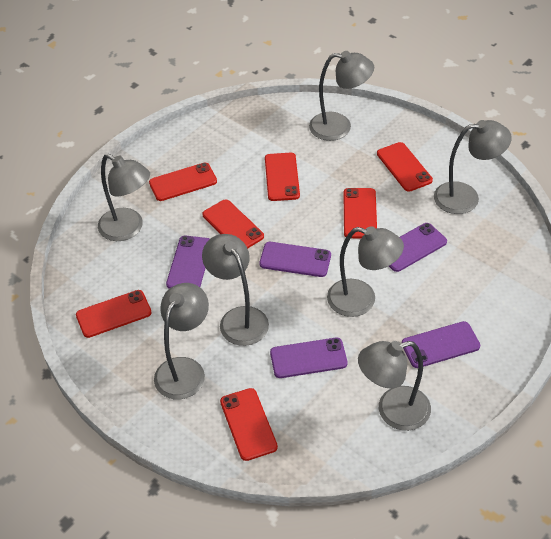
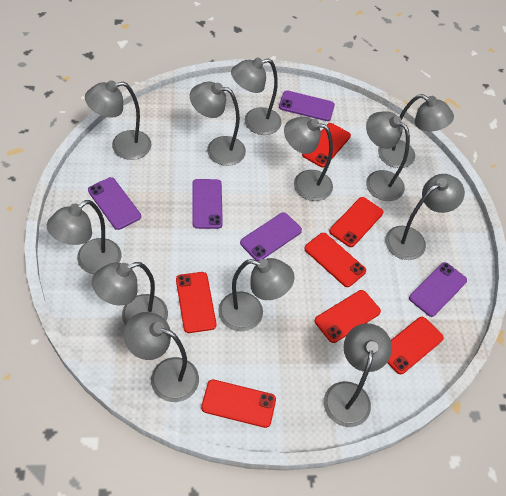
grey lamp: 7 -> 12

